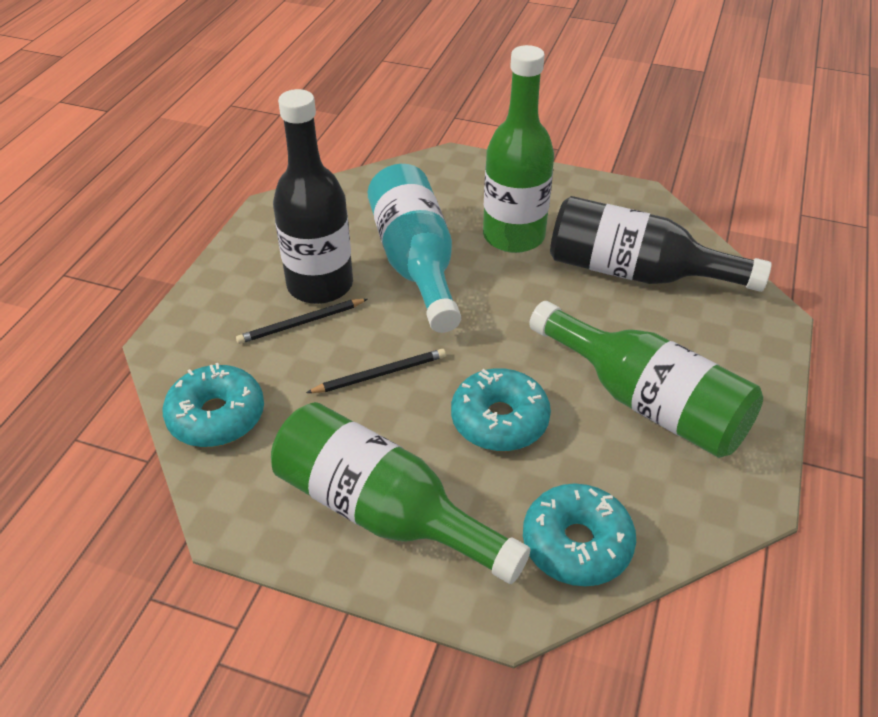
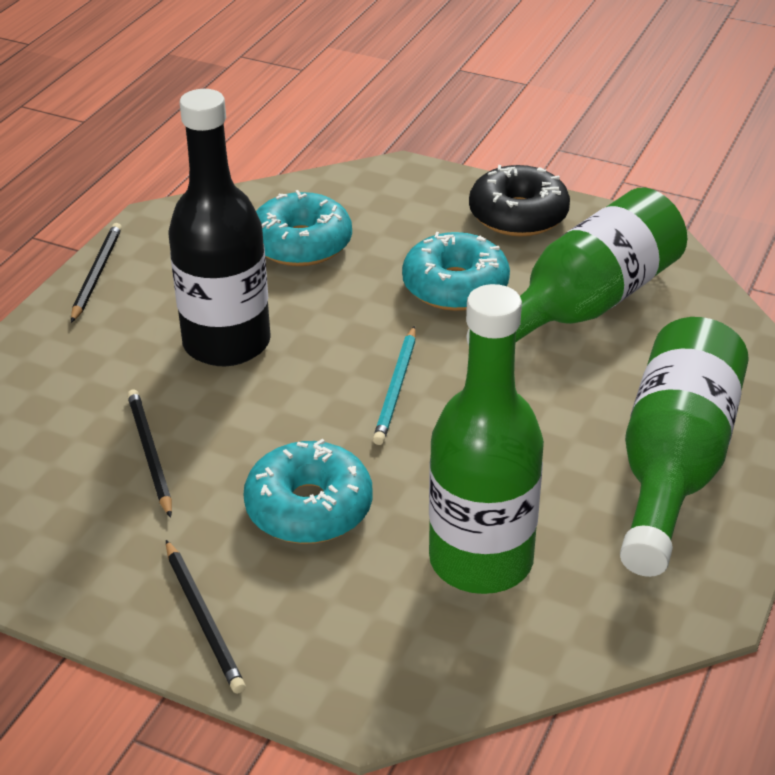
black bottle: 2 -> 1
black donut: 0 -> 1
black pencil: 2 -> 3
turquoise bottle: 1 -> 0
turquoise pencil: 0 -> 1

